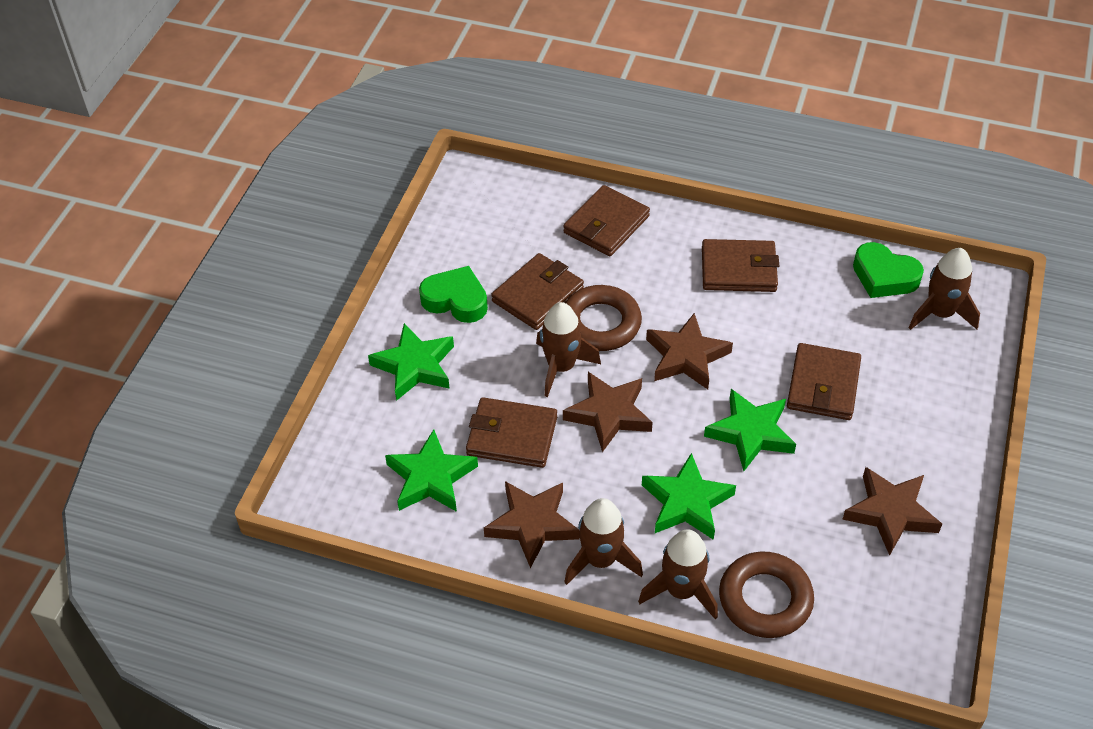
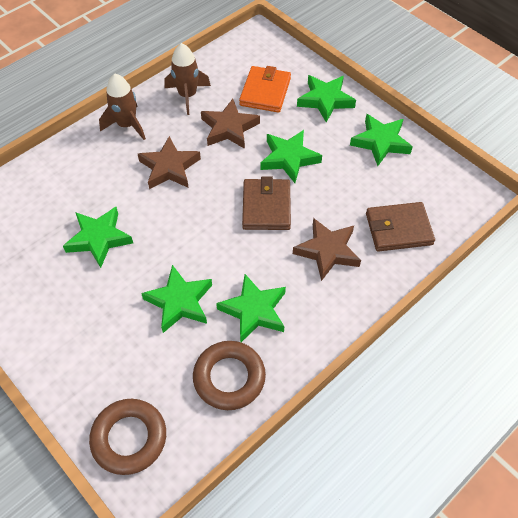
brown rocket: 4 -> 2
brown star: 4 -> 3
brown wallet: 5 -> 2
green heart: 2 -> 0
green star: 4 -> 6
orange wallet: 0 -> 1

